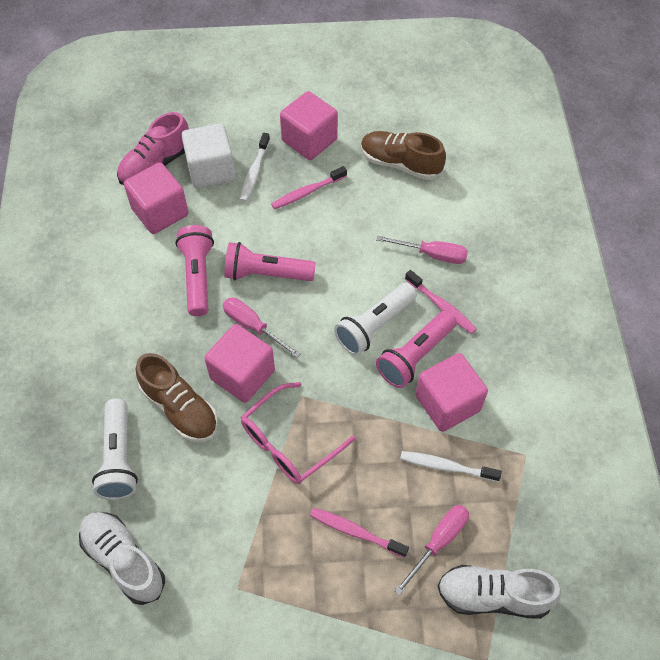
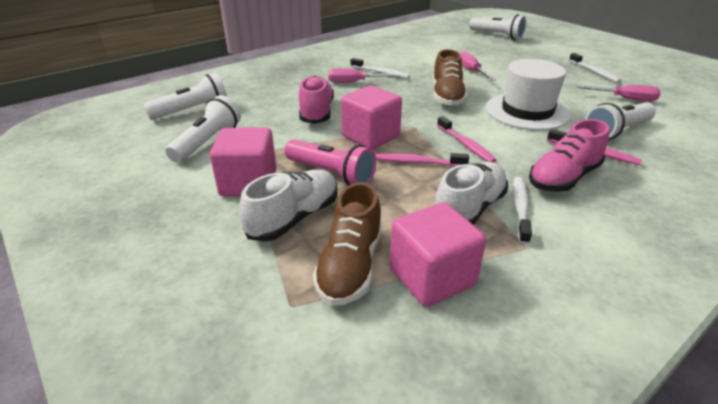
pink cube: 4 -> 3
pink flashlight: 3 -> 1
pink glasses: 1 -> 0
pink shoe: 1 -> 2
white cube: 1 -> 0
white flashlight: 2 -> 4
white hat: 0 -> 1
white toothbrush: 2 -> 3

